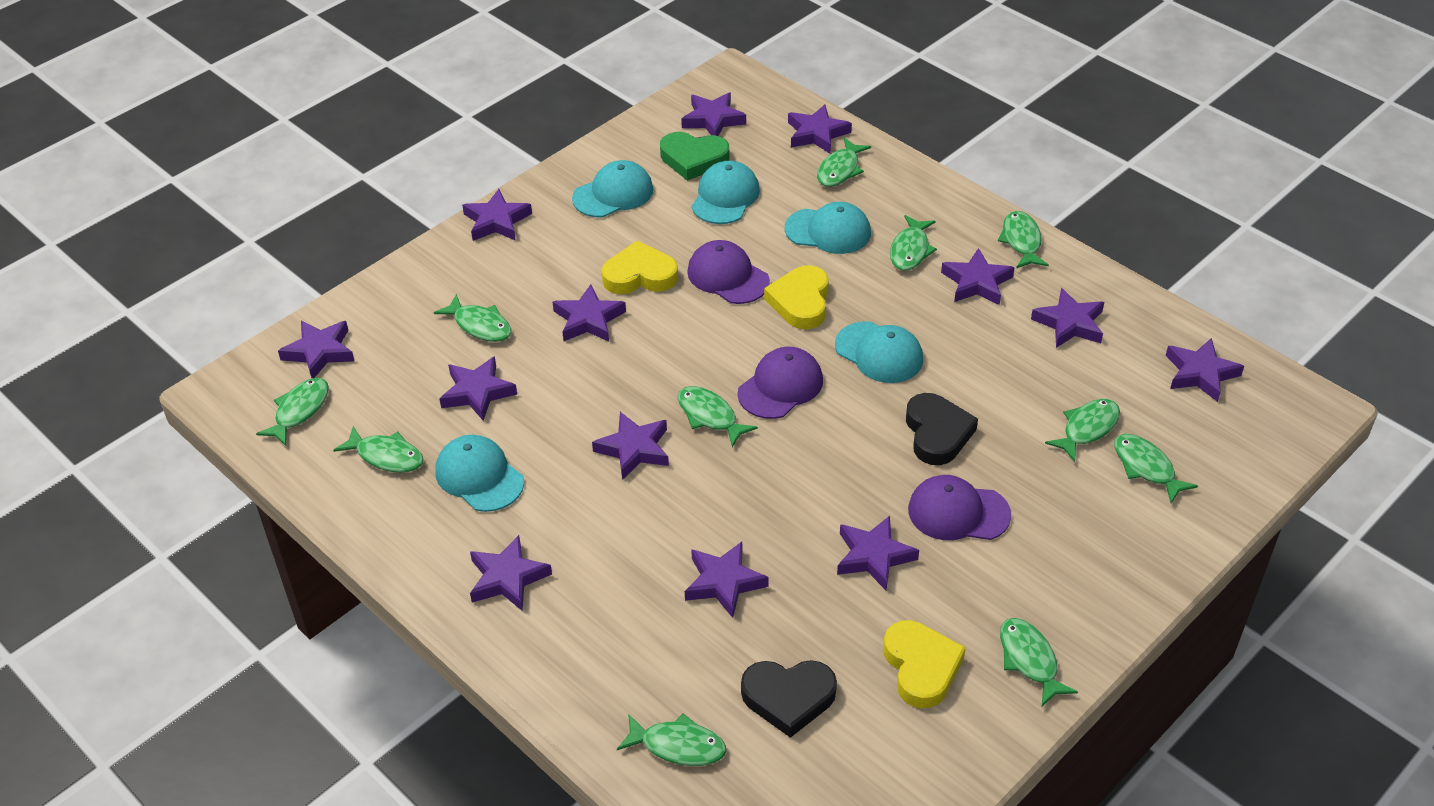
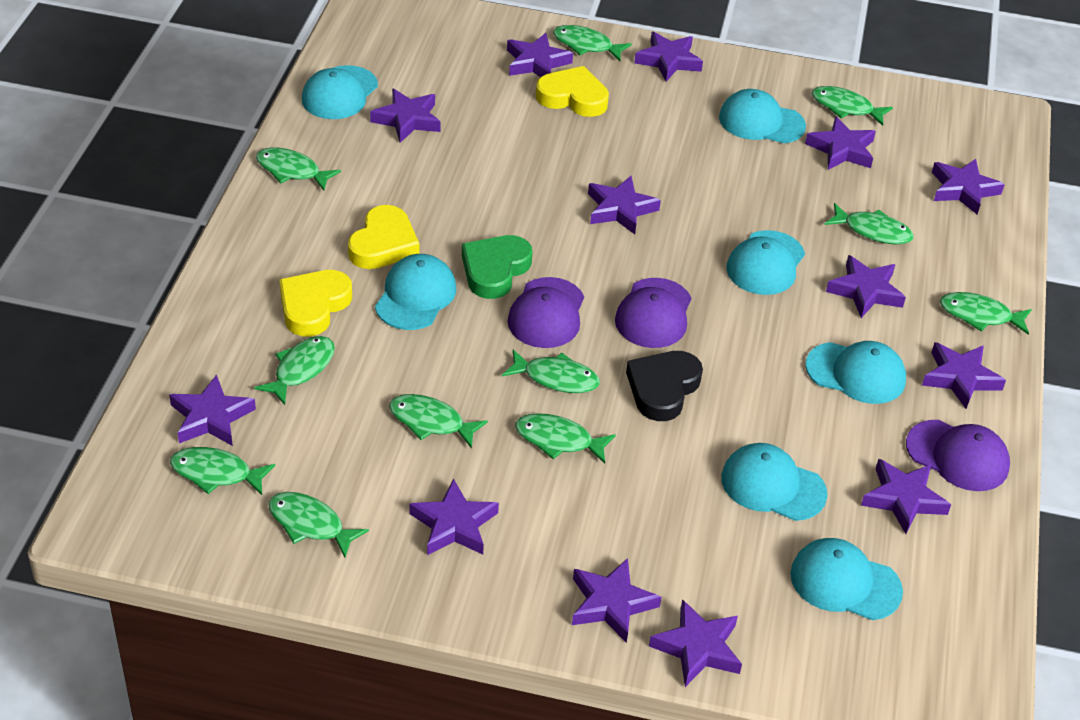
black heart: 2 -> 1
turquoise cap: 5 -> 7

